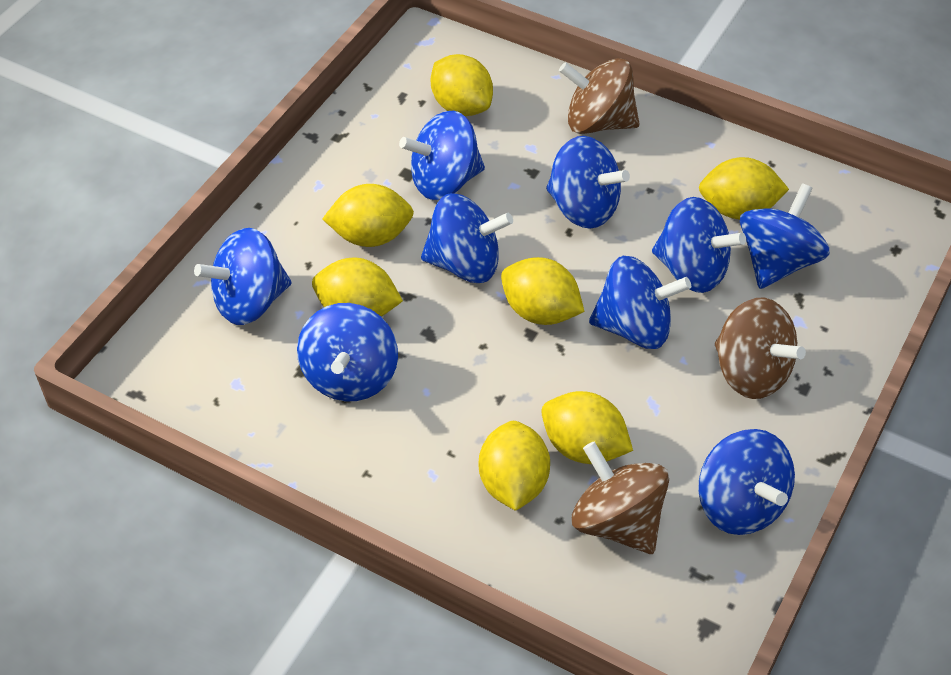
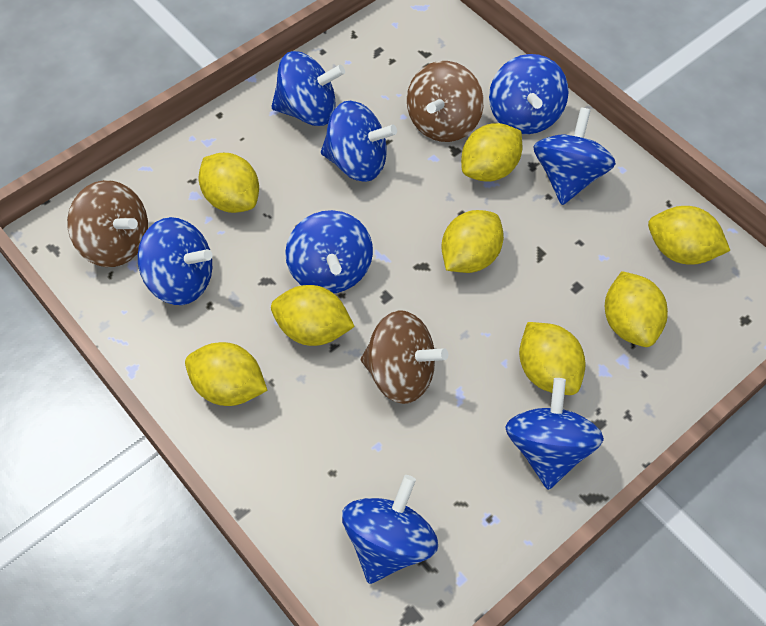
blue spinning top: 9 -> 8
yellow lemon: 7 -> 8

